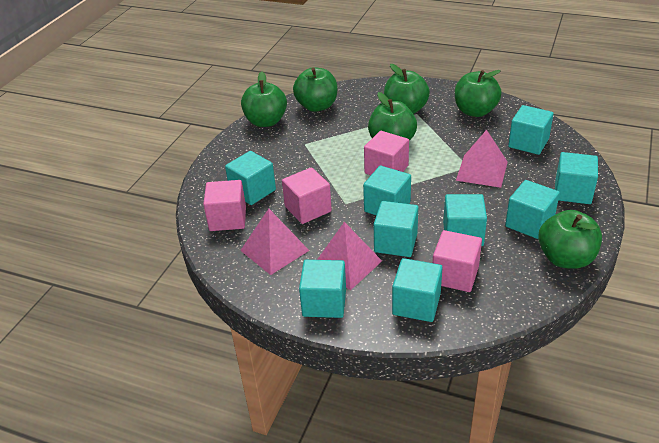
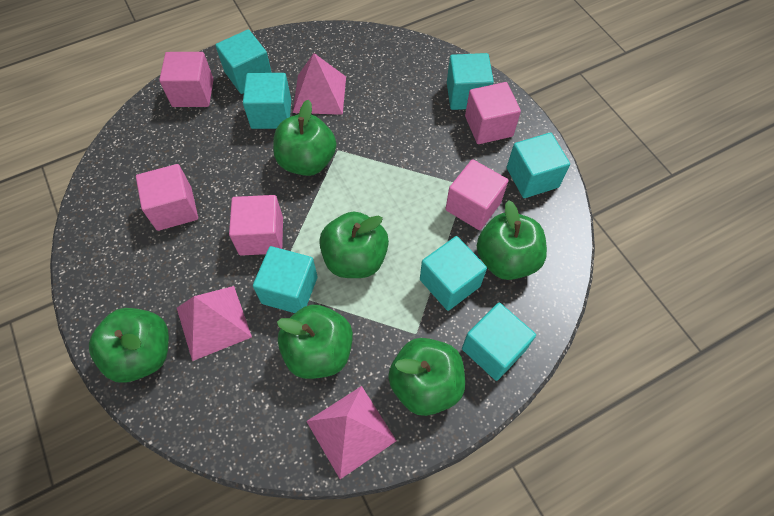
pink cube: 4 -> 5
turquoise cube: 9 -> 7

